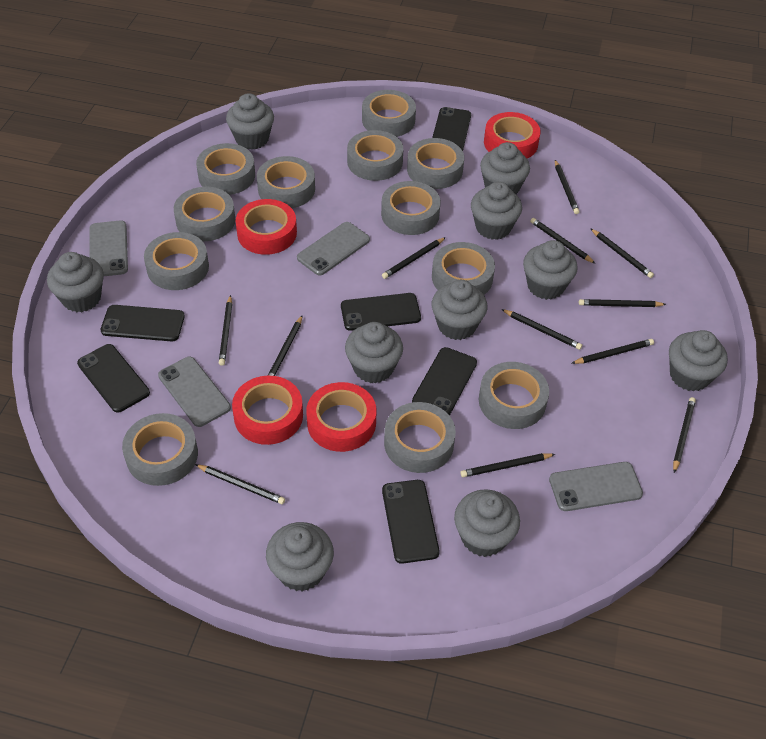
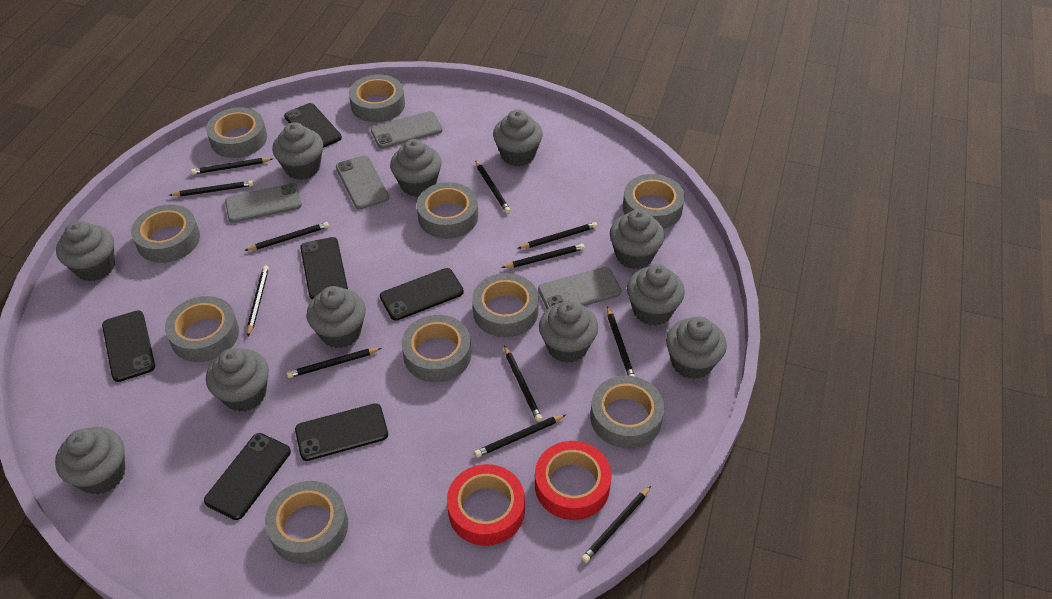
grey cupcake: 10 -> 11
grey tape: 12 -> 10
red tape: 4 -> 2

